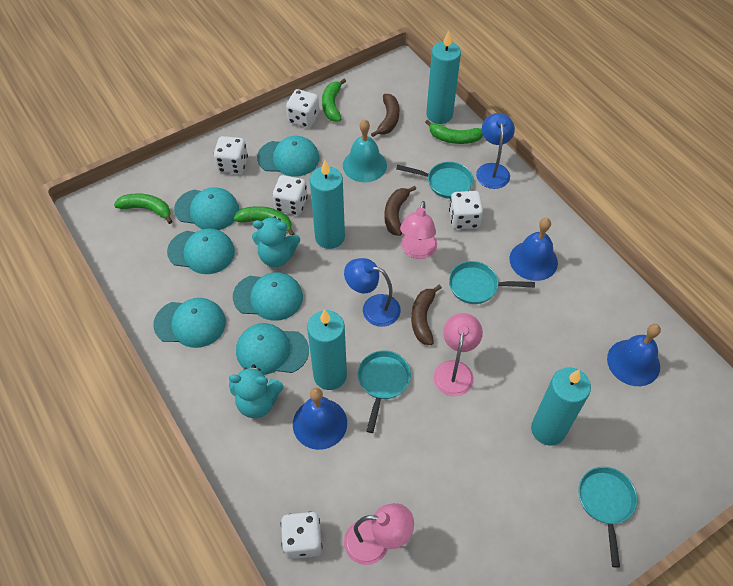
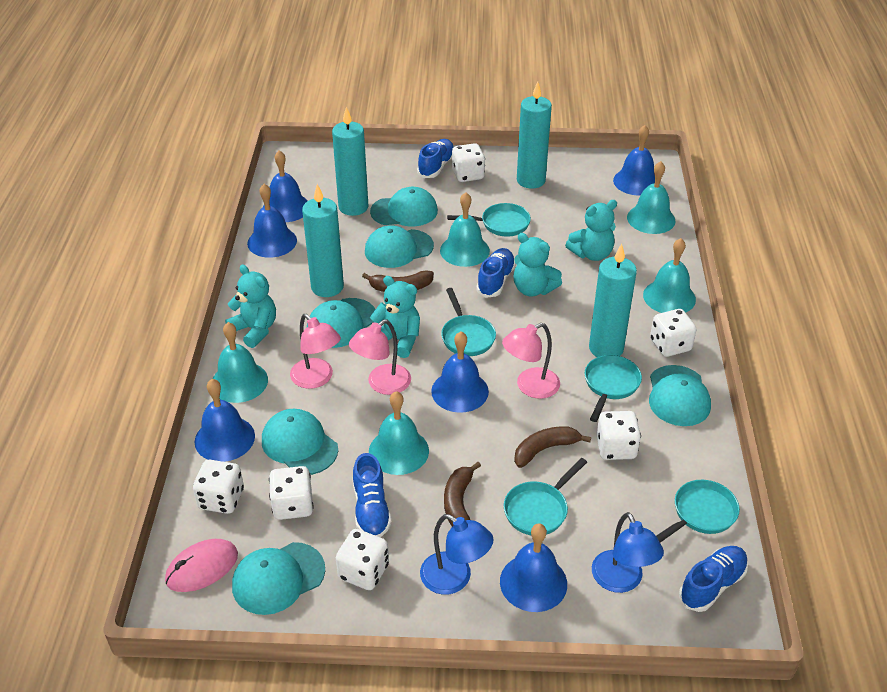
blue bell: 3 -> 6
blue shoe: 0 -> 4
green banana: 4 -> 0
pink mouse: 0 -> 1
turquoise bell: 1 -> 5
turquoise pan: 4 -> 5
turquoise teddy bear: 2 -> 4
white dice: 5 -> 6

